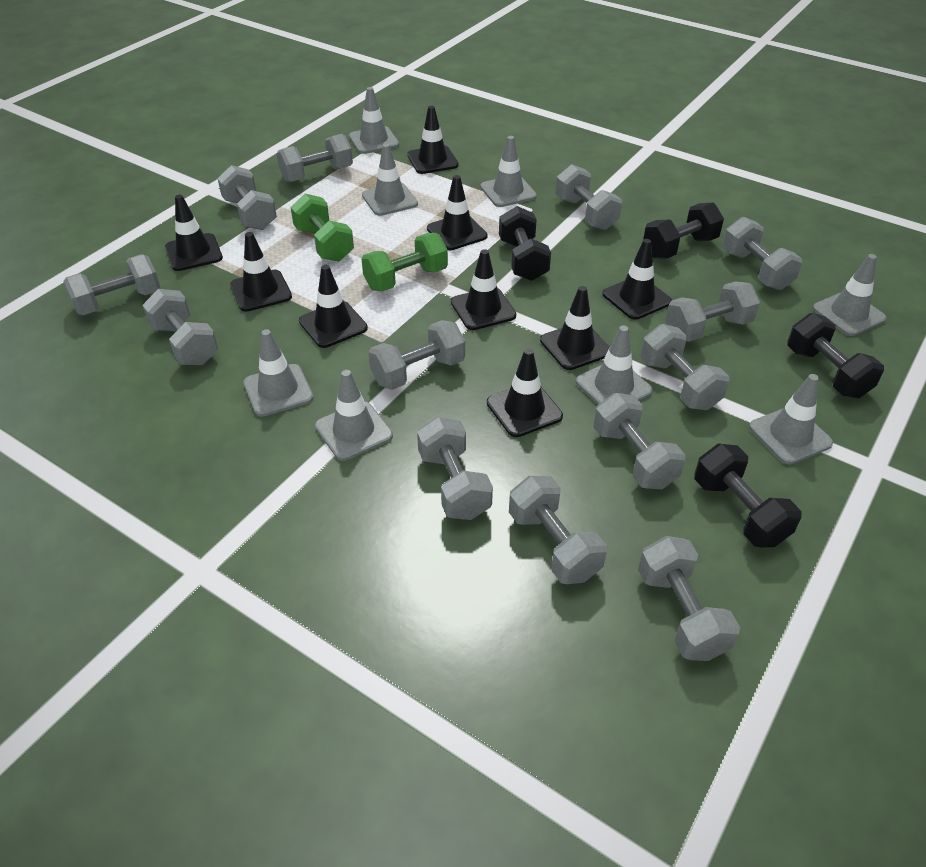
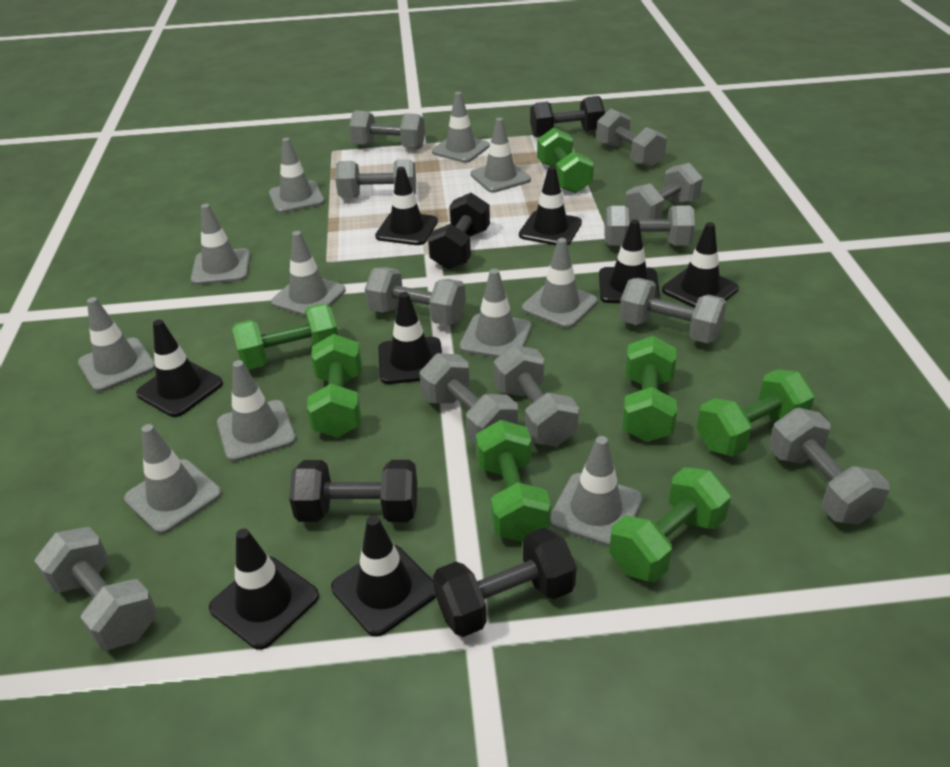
black traffic cone: 9 -> 8
green dumbbell: 2 -> 7
grey dumbbell: 13 -> 11
grey traffic cone: 8 -> 11

